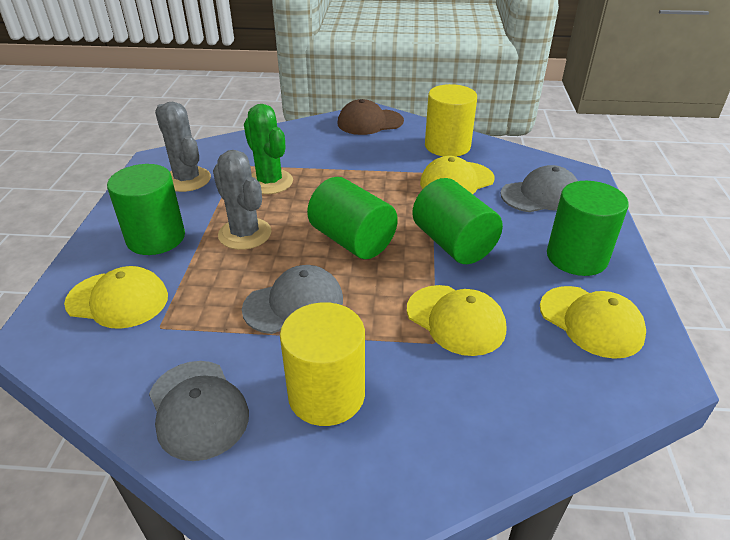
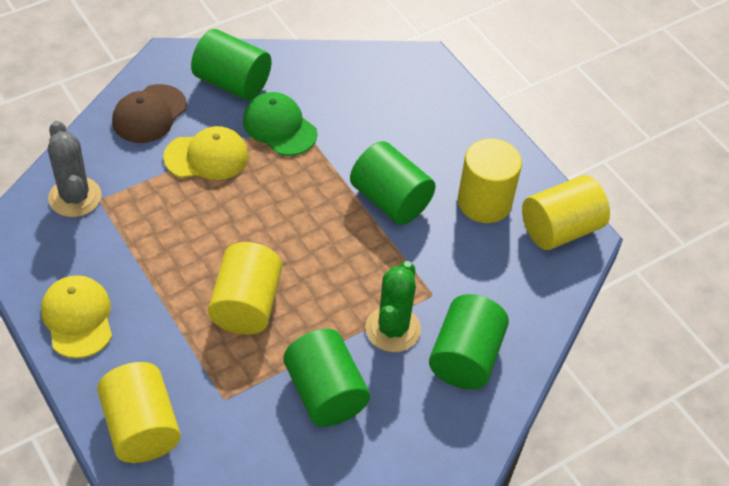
green cap: 0 -> 1
grey cactus: 2 -> 1
grey cap: 3 -> 0
yellow cap: 4 -> 2
yellow cylinder: 2 -> 4

